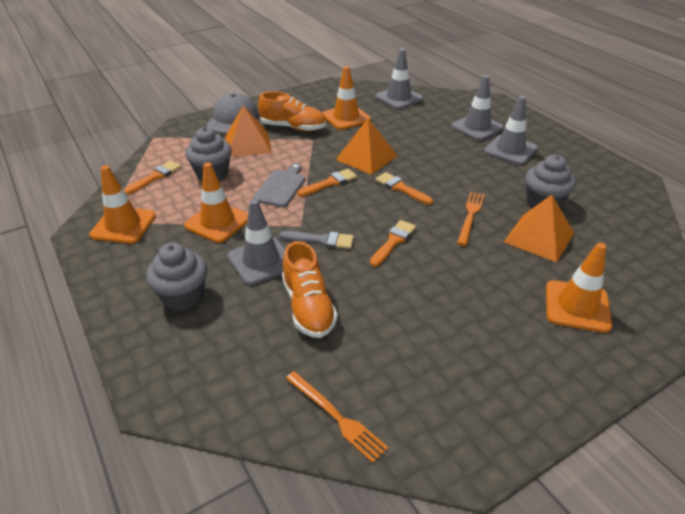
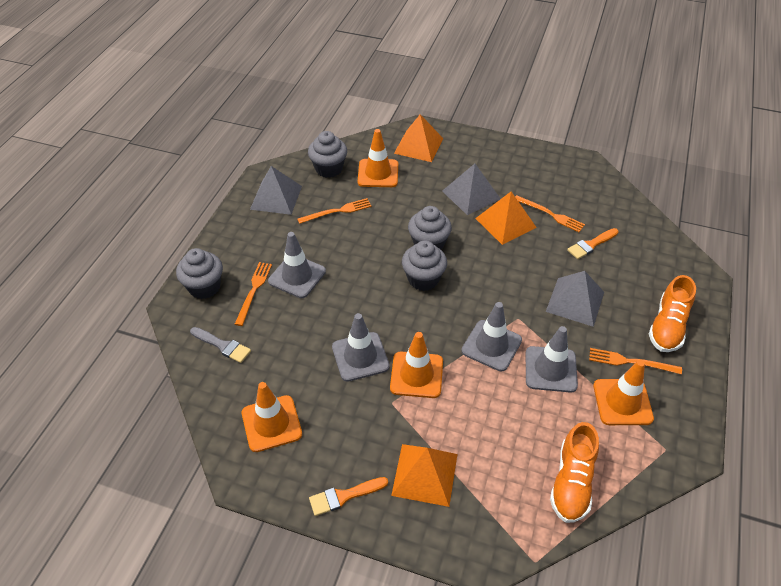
grey cap: 1 -> 0
grey cupcake: 3 -> 4
grey cutting board: 1 -> 0
grey pyramid: 0 -> 3
orange brush: 4 -> 2
orange fork: 2 -> 4

